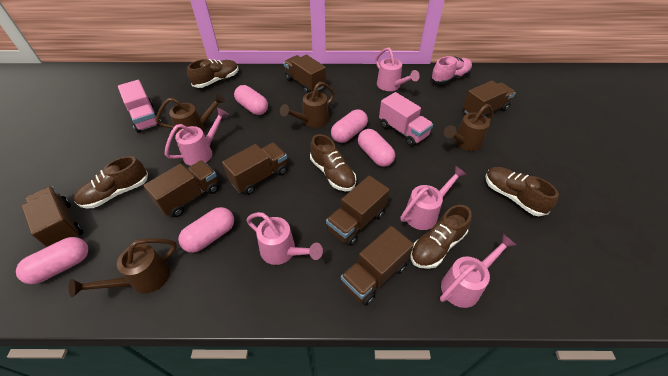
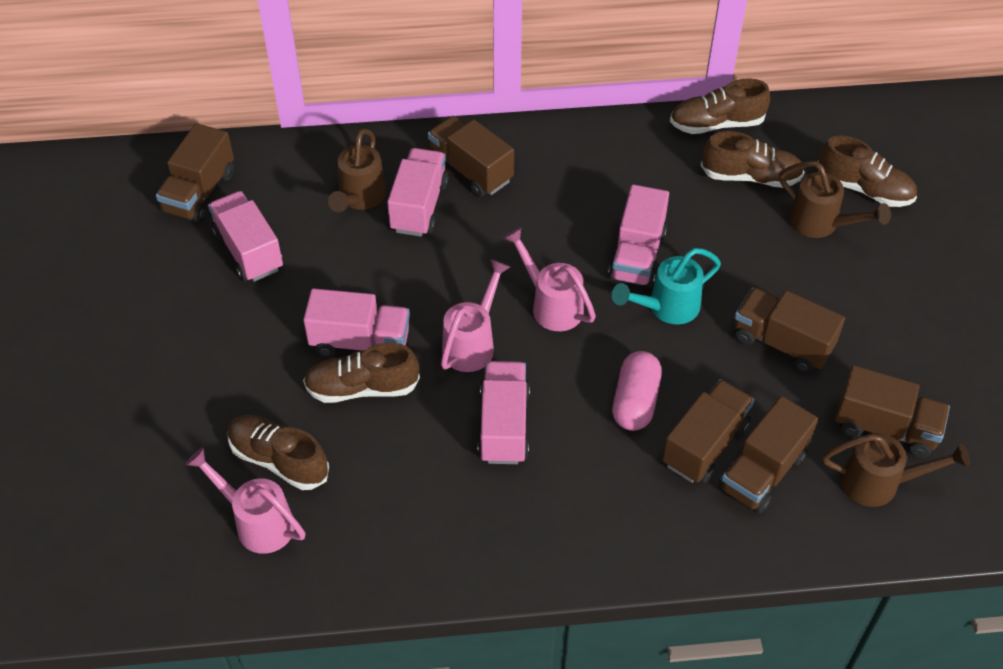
brown truck: 7 -> 6
brown watering can: 4 -> 3
pink capsule: 5 -> 1
pink shoe: 1 -> 0
pink truck: 2 -> 5
pink watering can: 5 -> 3
turquoise watering can: 0 -> 1

